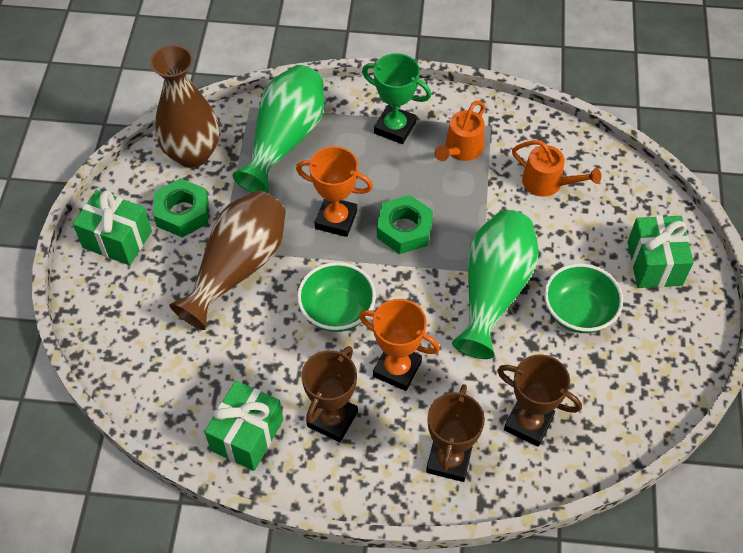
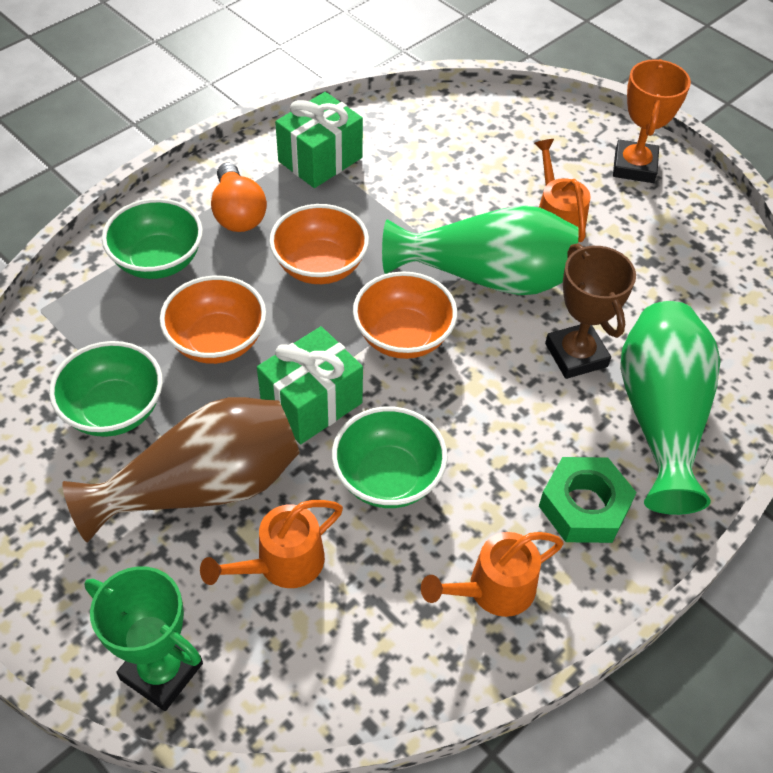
brown trophy: 3 -> 1
brown vase: 2 -> 1
green bowl: 2 -> 3
green gift: 3 -> 2
green nut: 2 -> 1
orange bowl: 0 -> 3
orange light bulb: 0 -> 1
orange trophy: 2 -> 1
orange watering can: 2 -> 3

